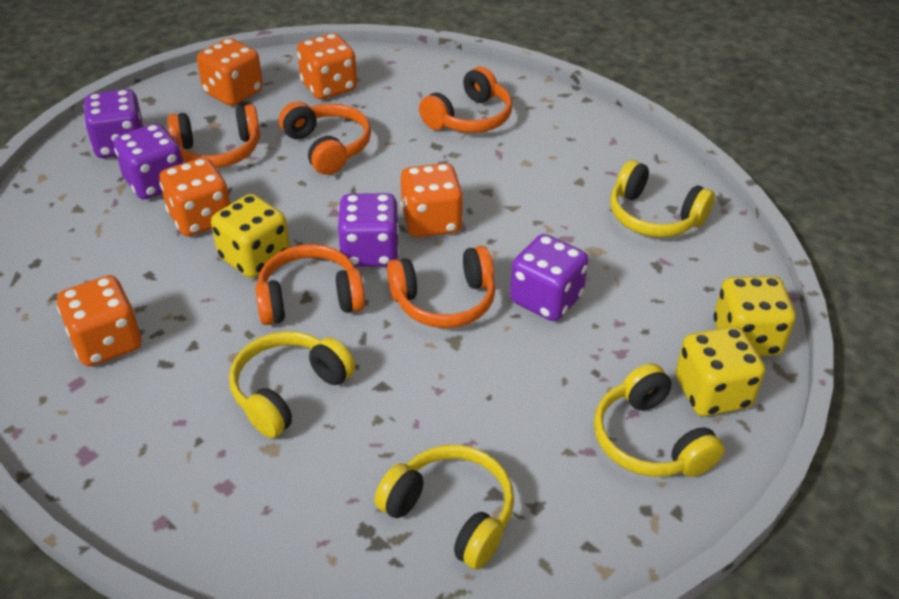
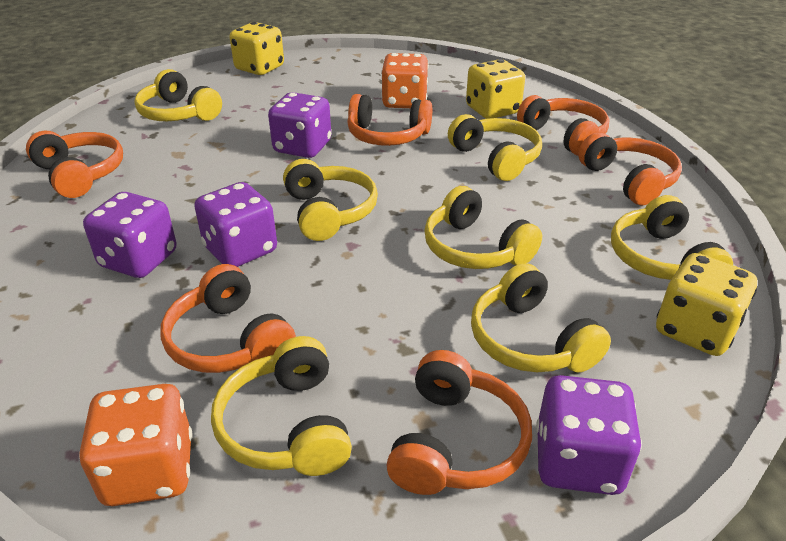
orange dice: 5 -> 2
orange headphones: 5 -> 6
yellow headphones: 4 -> 7

